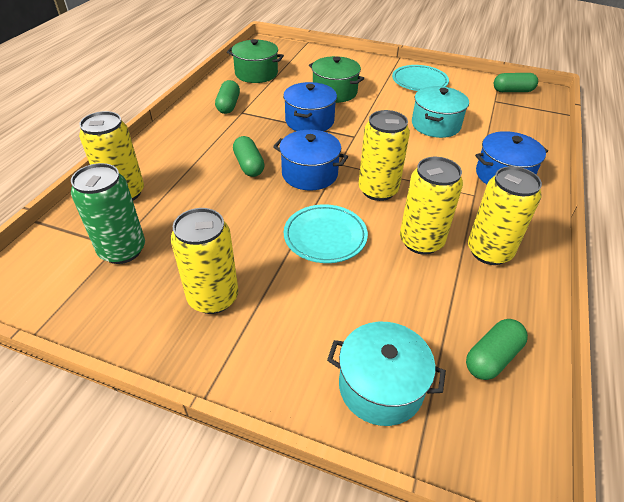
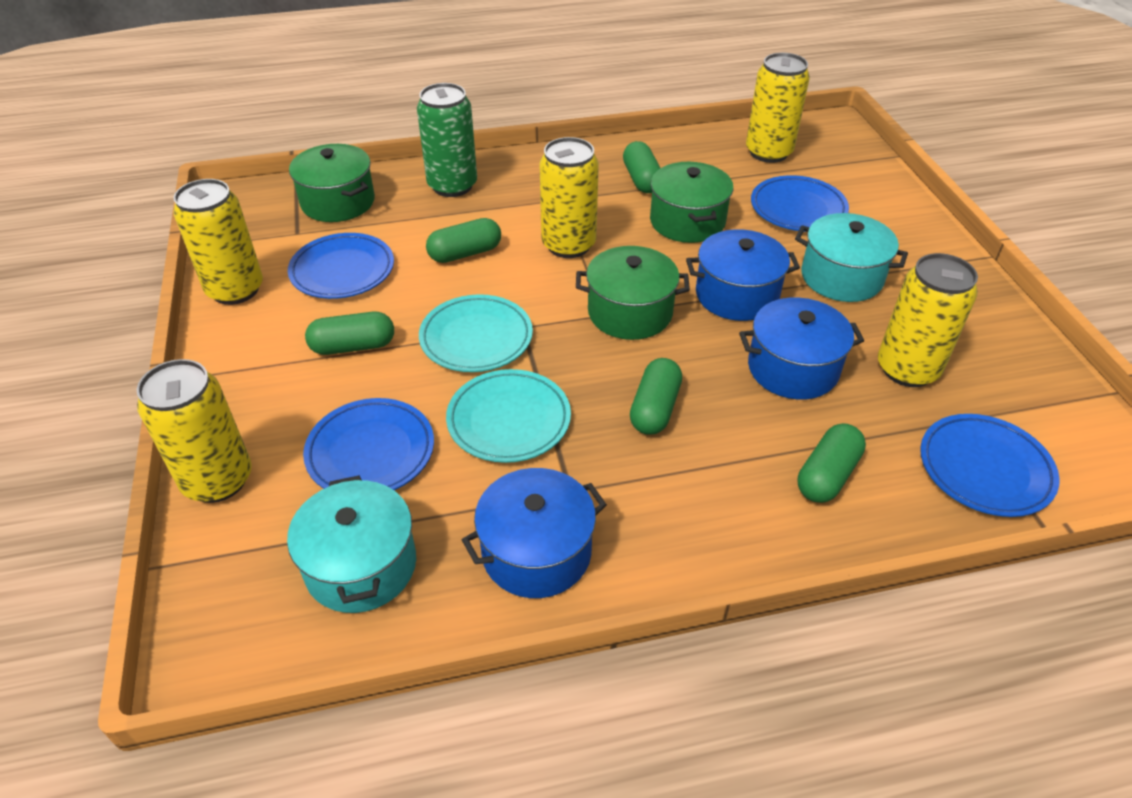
blue plate: 0 -> 4
green capsule: 4 -> 5
green pot: 2 -> 3

